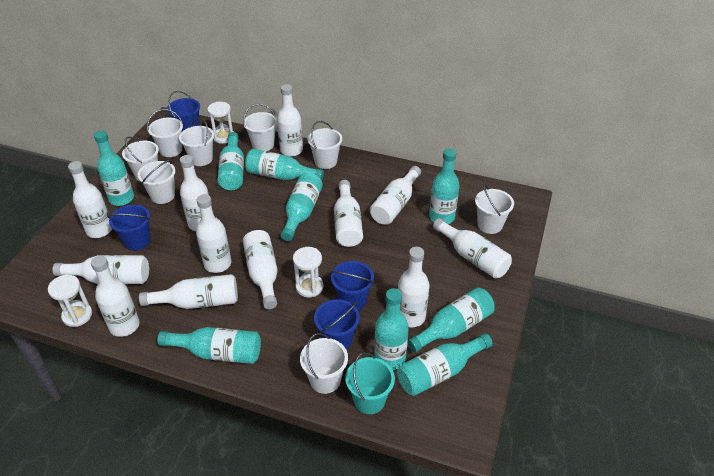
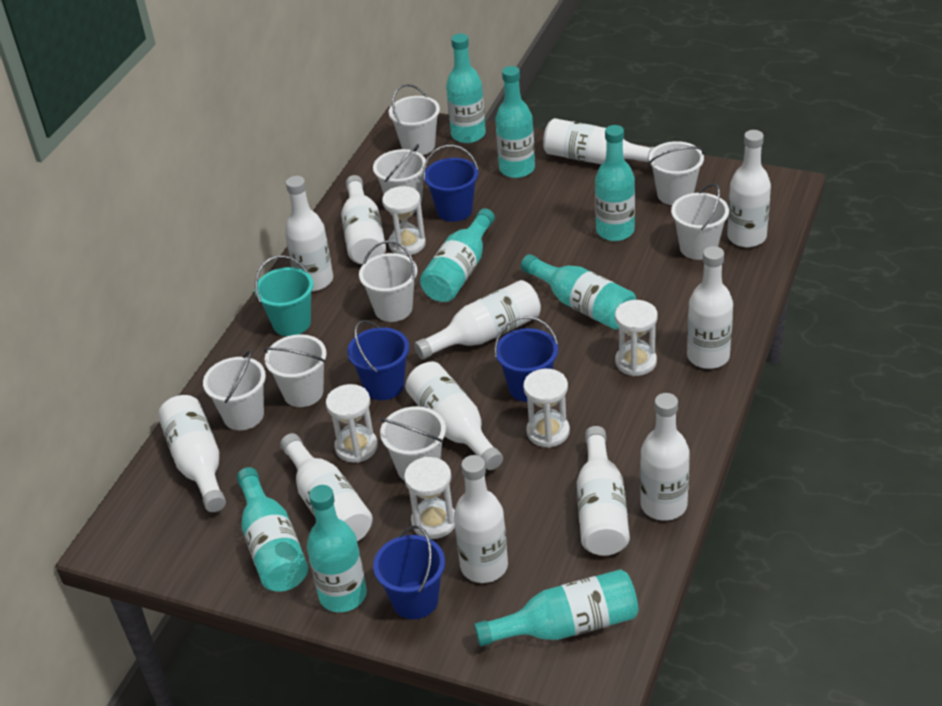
turquoise bottle: 9 -> 8
white hourglass: 3 -> 5

